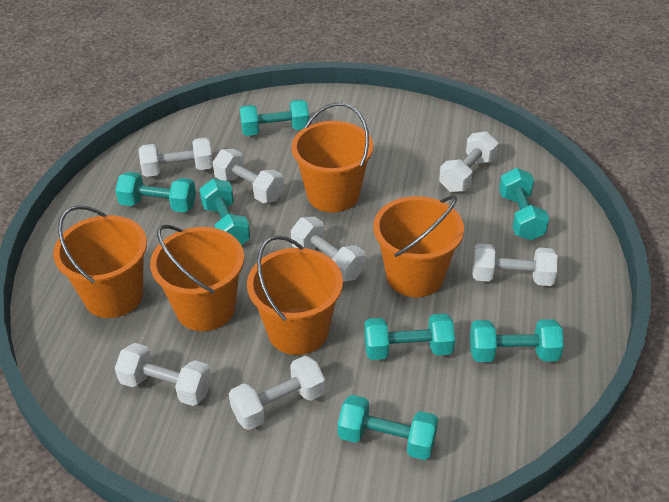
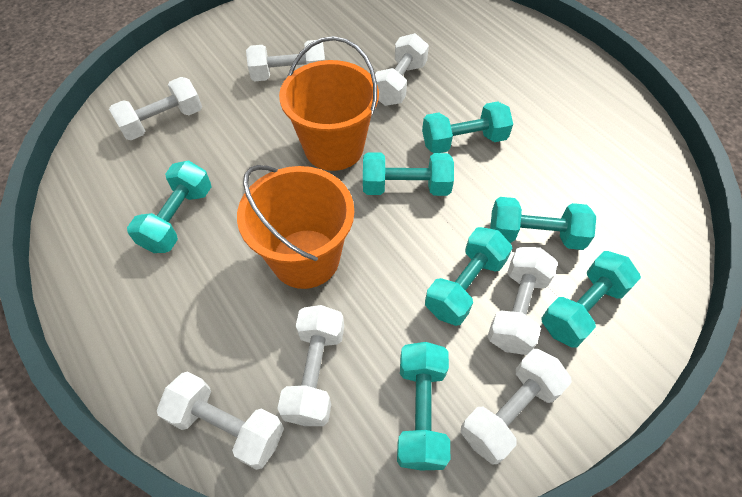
orange bucket: 5 -> 2

